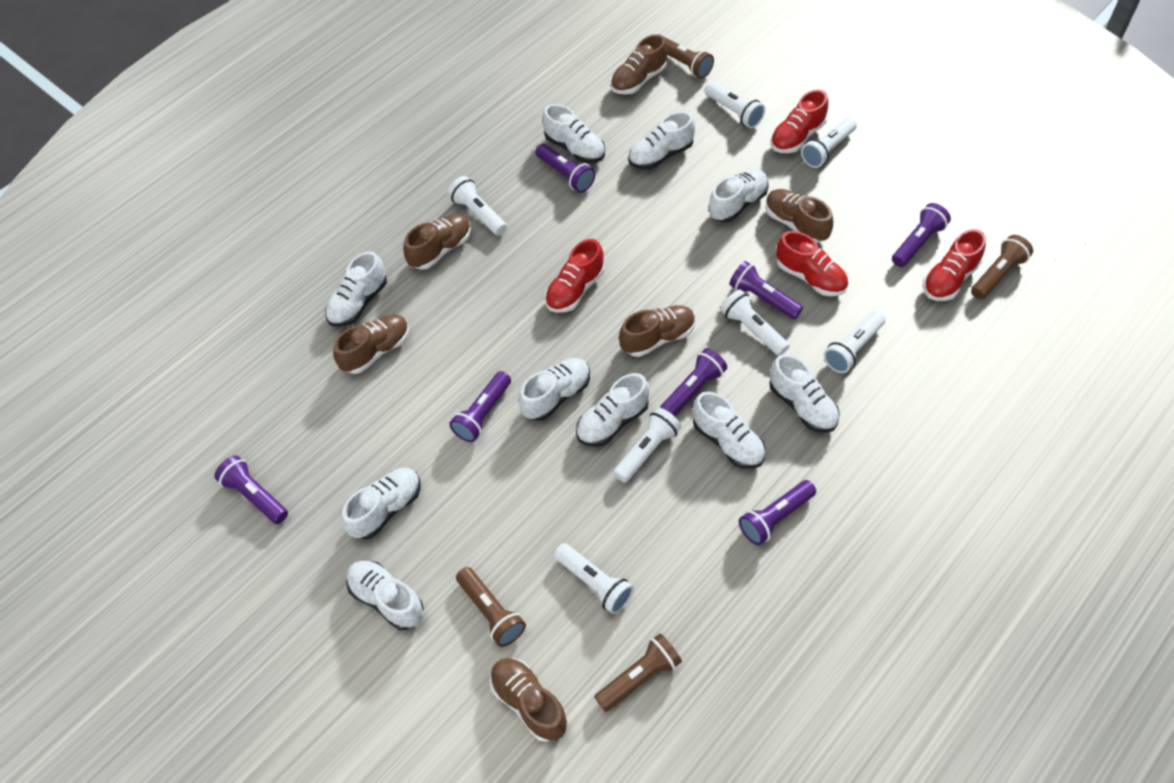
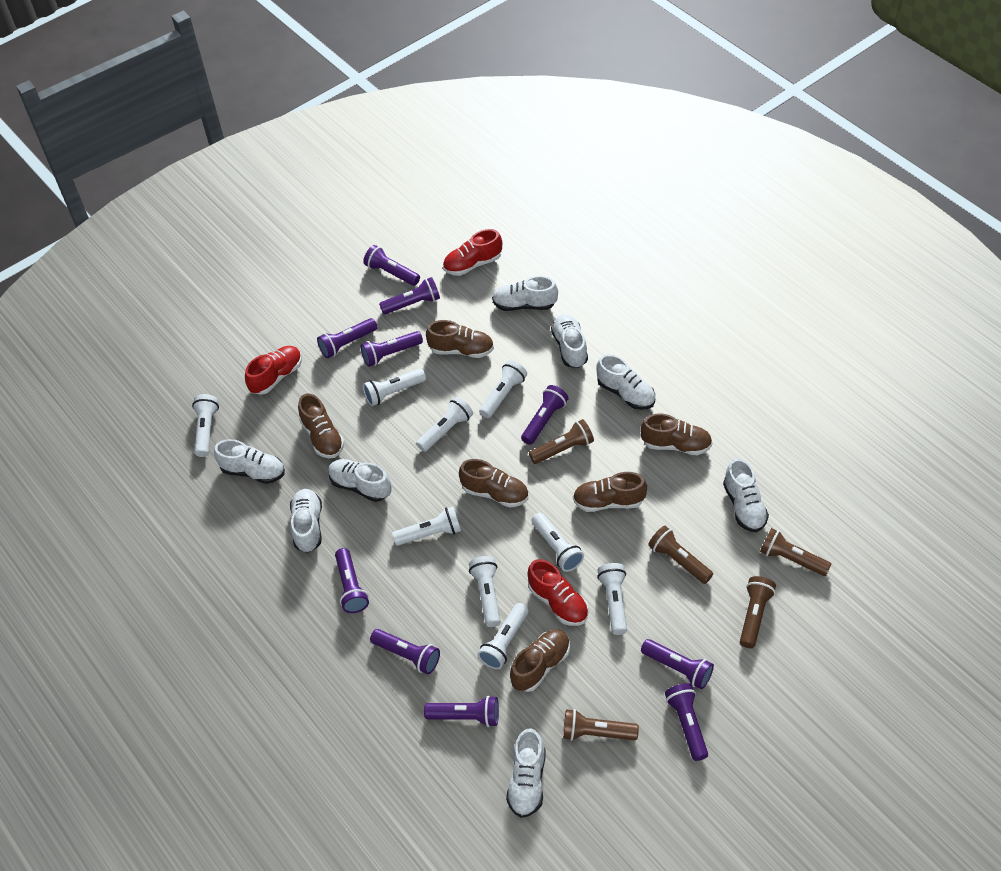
brown flashlight: 4 -> 5
purple flashlight: 7 -> 10
red shoe: 4 -> 3
white flashlight: 7 -> 9
white shoe: 10 -> 8

